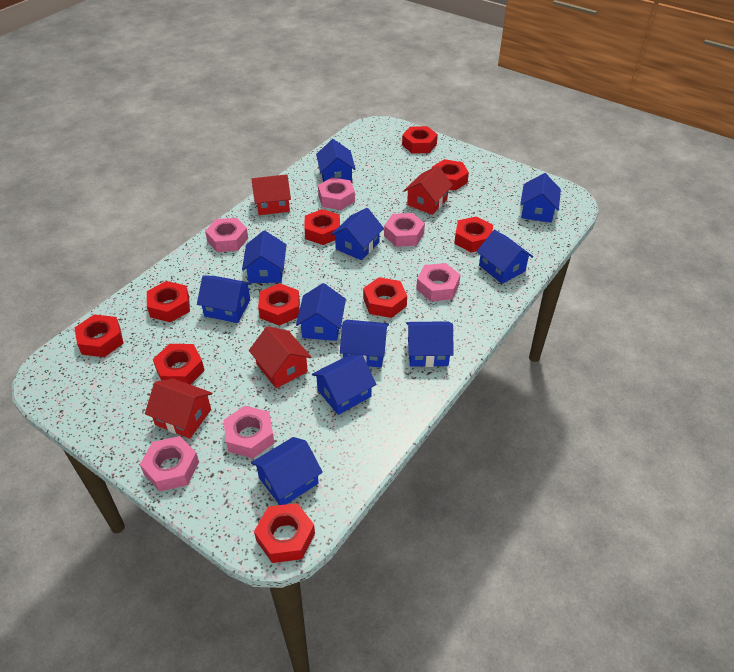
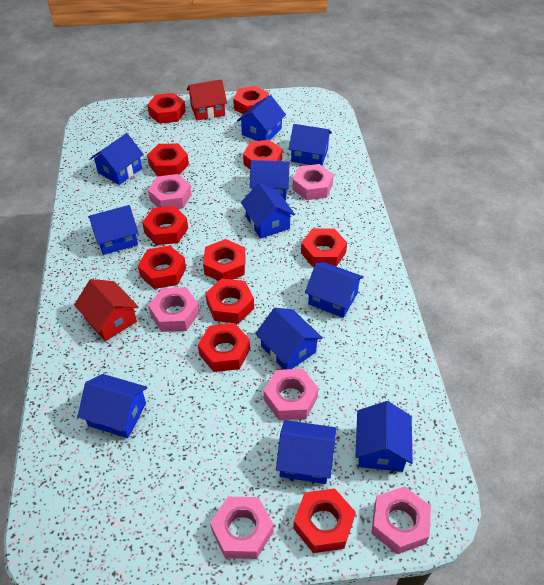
red house: 4 -> 2
red nut: 10 -> 11

